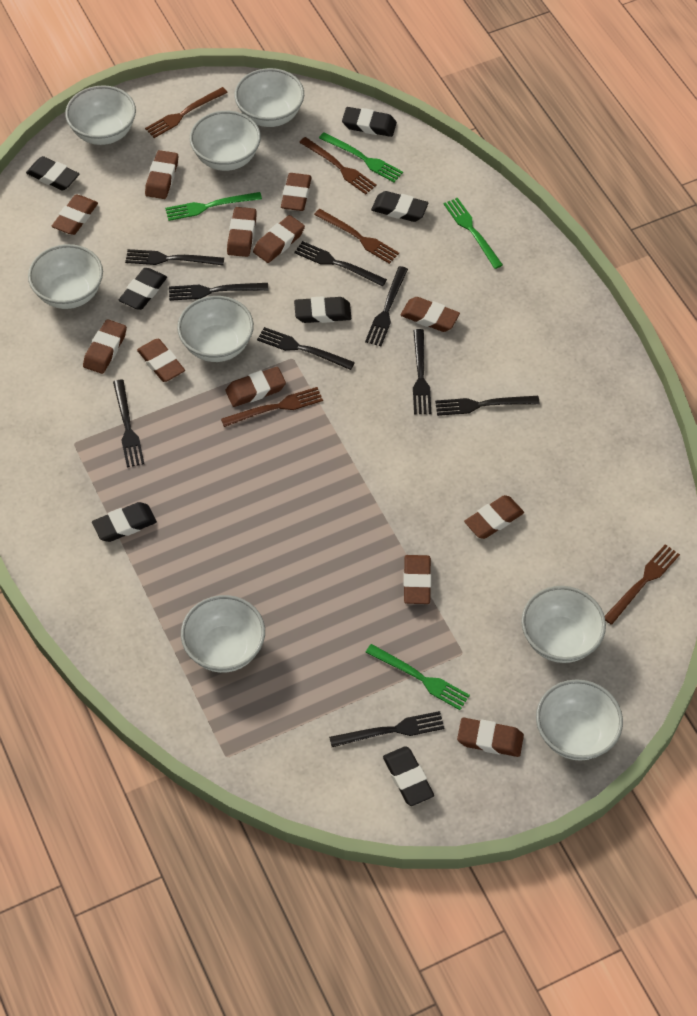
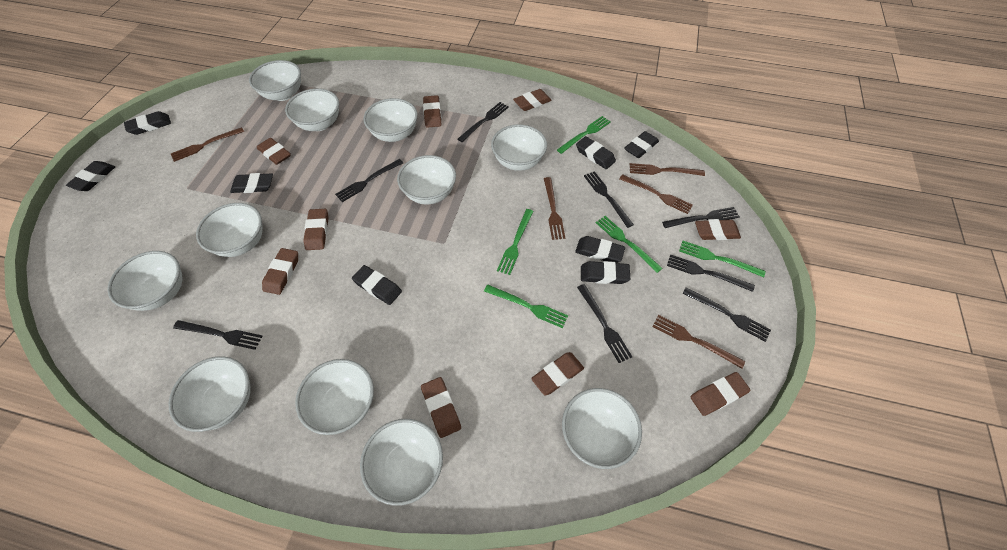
black eraser: 7 -> 8
black fork: 9 -> 8
brown eraser: 12 -> 9
green fork: 4 -> 5
white bowl: 8 -> 11

